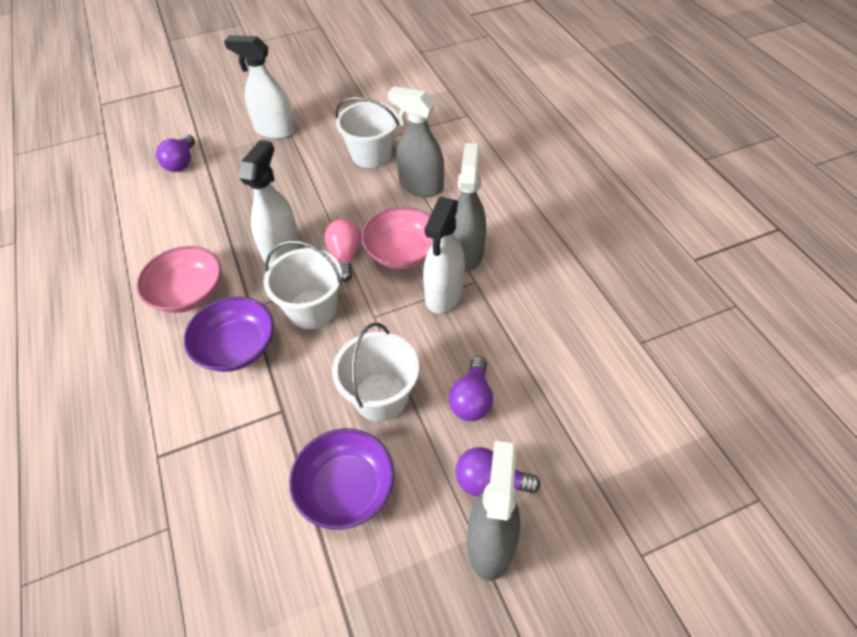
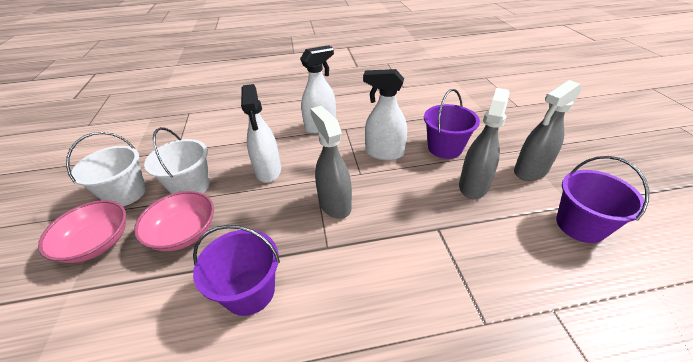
pink light bulb: 1 -> 0
purple bowl: 2 -> 0
purple bucket: 0 -> 3
purple light bulb: 3 -> 0
white bucket: 3 -> 2

